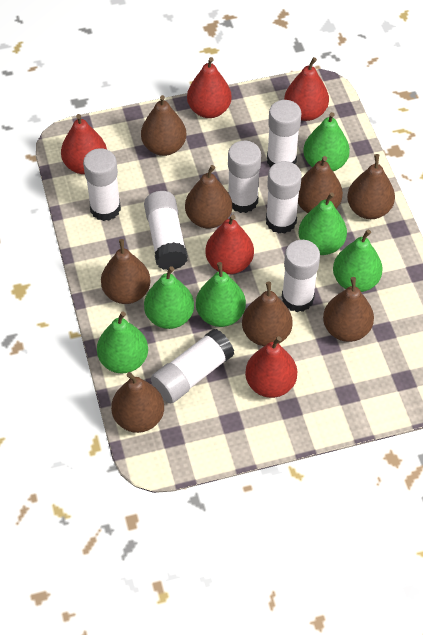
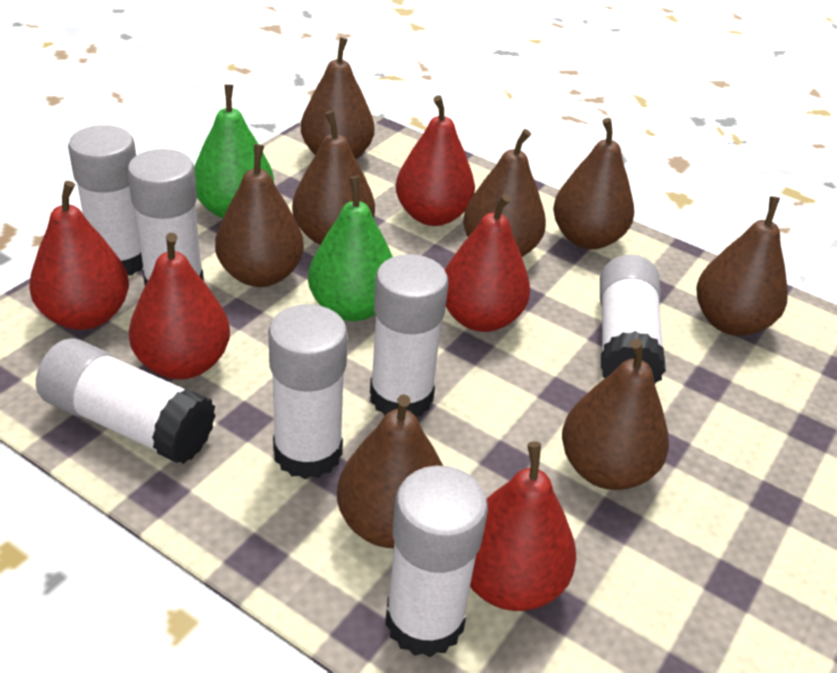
green pear: 6 -> 2

